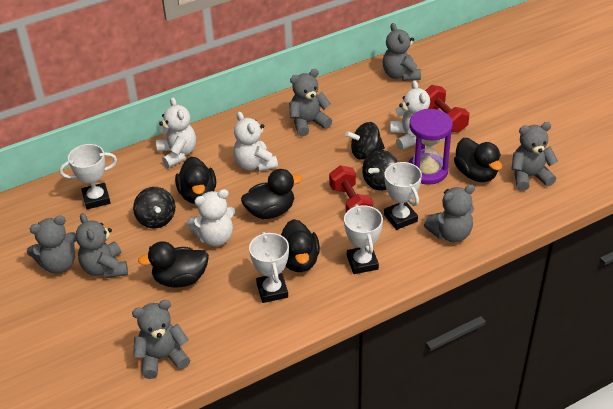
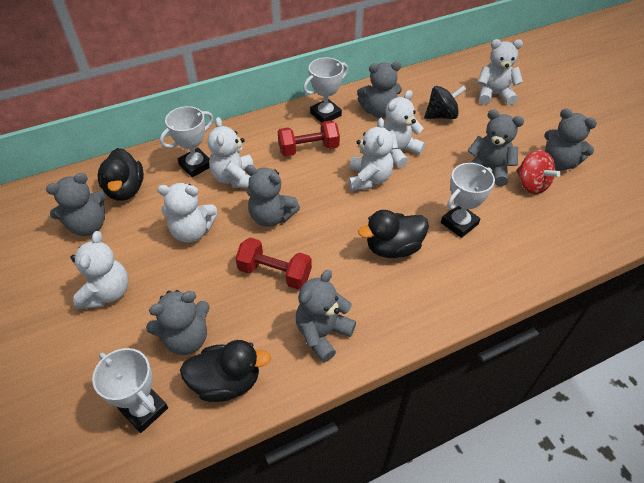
black duck: 5 -> 3
black spinning top: 3 -> 1
purple hourglass: 1 -> 0
red spinning top: 0 -> 1
white teddy bear: 4 -> 6

